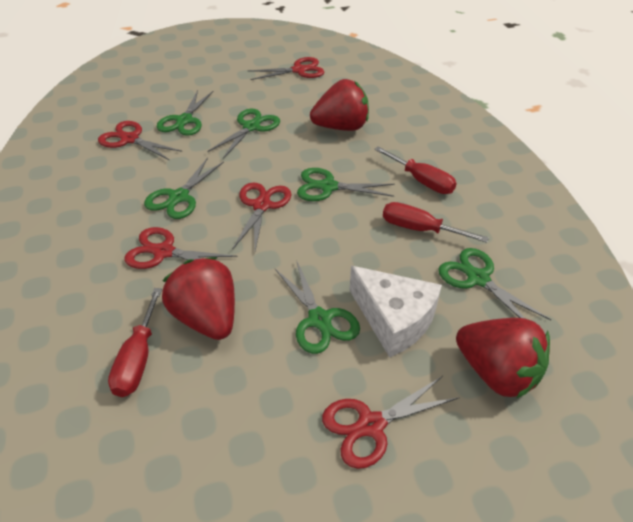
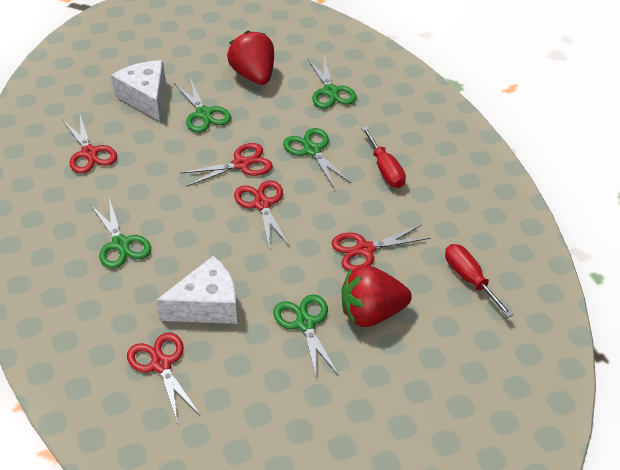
green scissors: 6 -> 5
red screwdriver: 3 -> 2
red strawberry: 3 -> 2
white cheese: 1 -> 2

